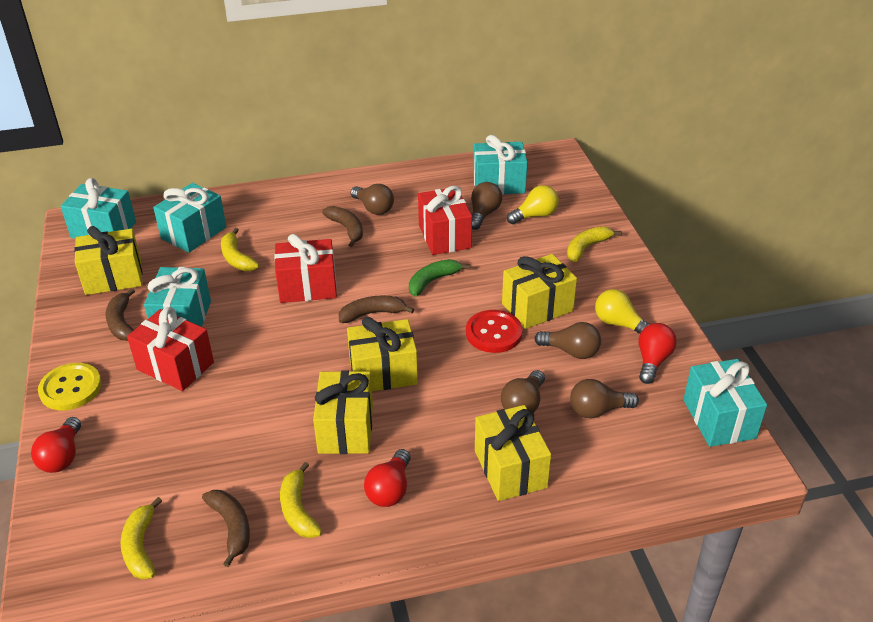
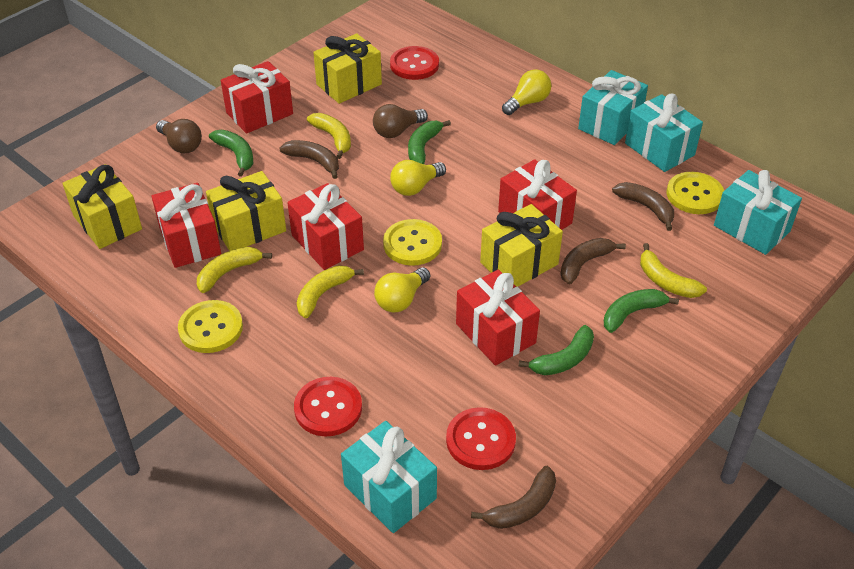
brown light bulb: 5 -> 2
green banana: 1 -> 4
red button: 1 -> 3
red gift: 3 -> 5
red light bulb: 3 -> 0
turquoise gift: 5 -> 4
yellow button: 1 -> 3
yellow gift: 5 -> 4
yellow light bulb: 2 -> 3

